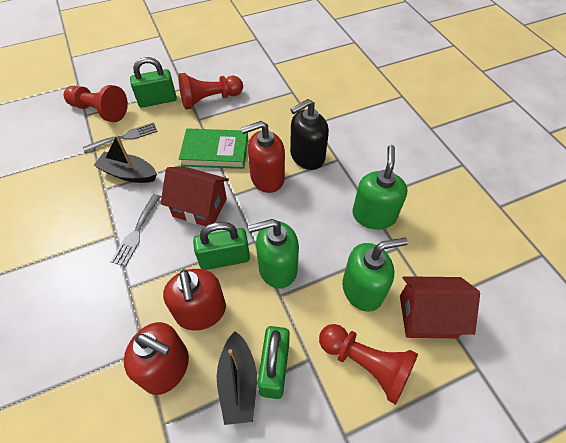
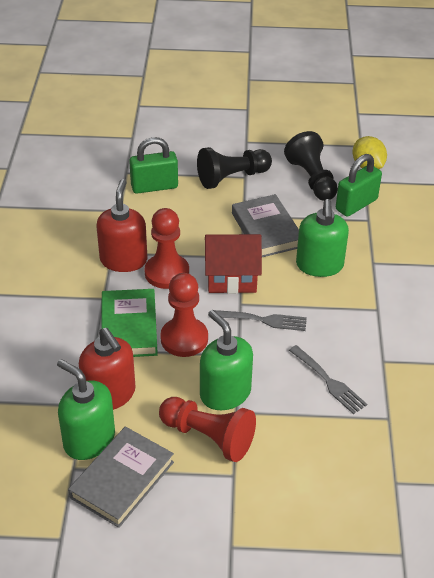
black boat: 2 -> 0
black pawn: 0 -> 2
black soap dispenser: 1 -> 0
green padlock: 3 -> 2
grey book: 0 -> 2
red house: 2 -> 1
red soap dispenser: 3 -> 2
yellow lemon: 0 -> 1

